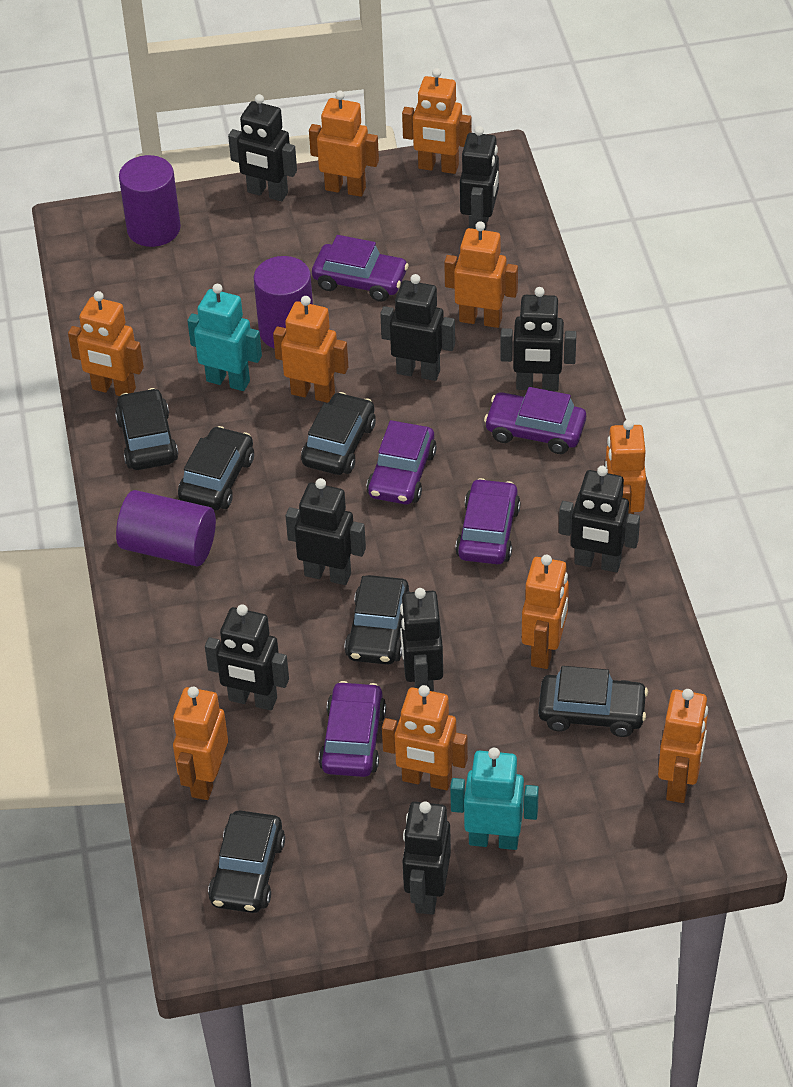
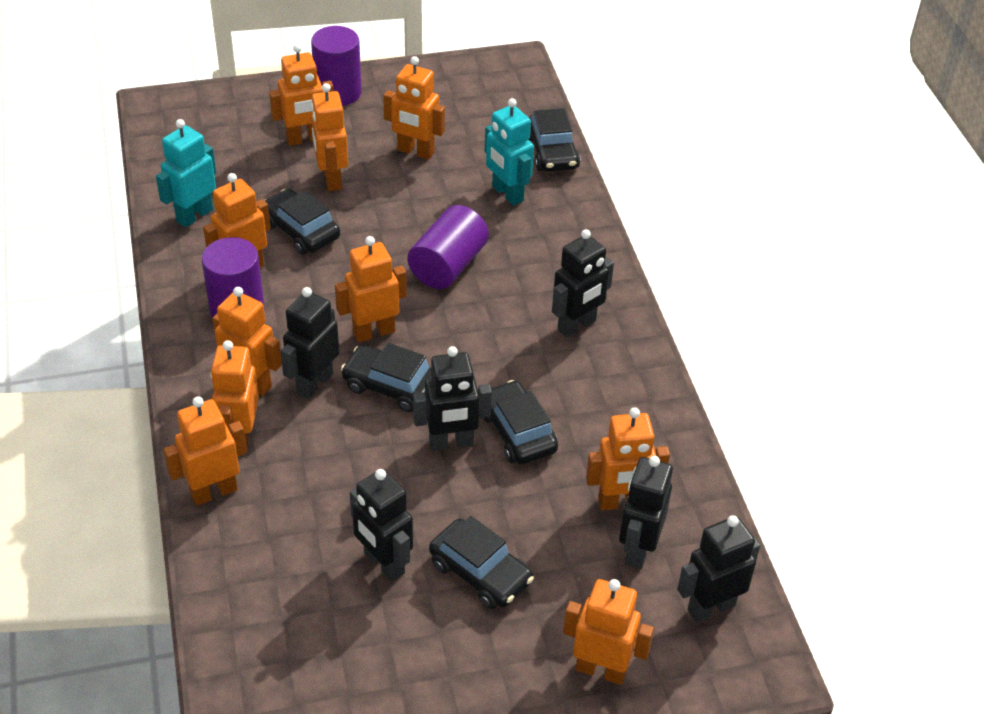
black car: 6 -> 5
black robot: 9 -> 6
purple car: 5 -> 0

